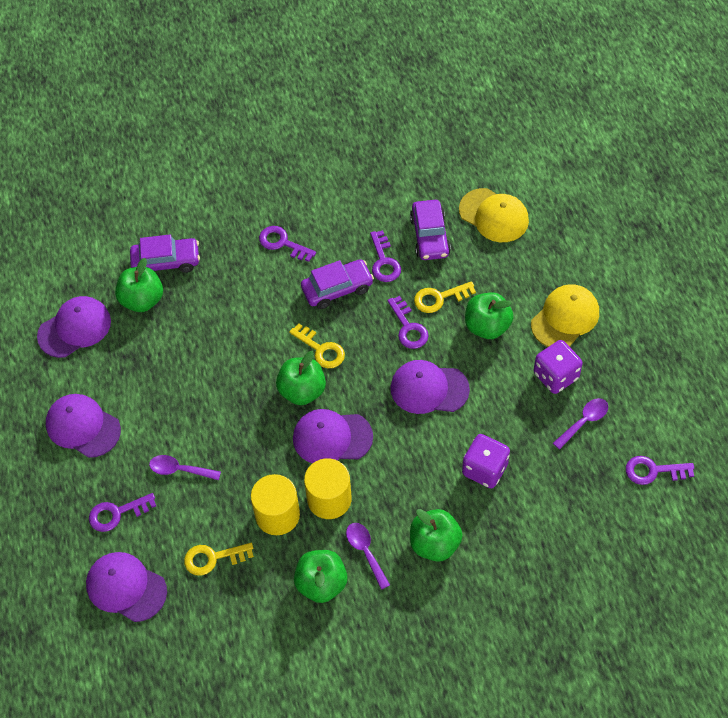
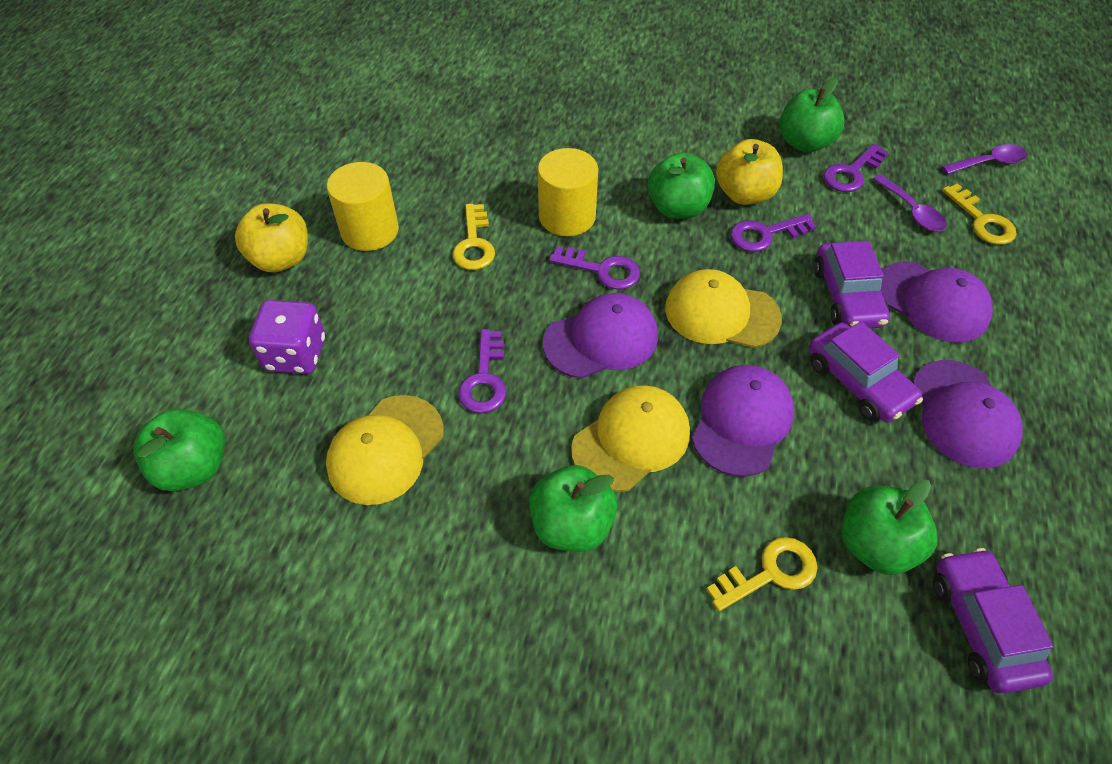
purple cap: 5 -> 4
purple dice: 2 -> 1
purple key: 5 -> 4
purple spoon: 3 -> 2
yellow apple: 0 -> 2
yellow cap: 2 -> 3

